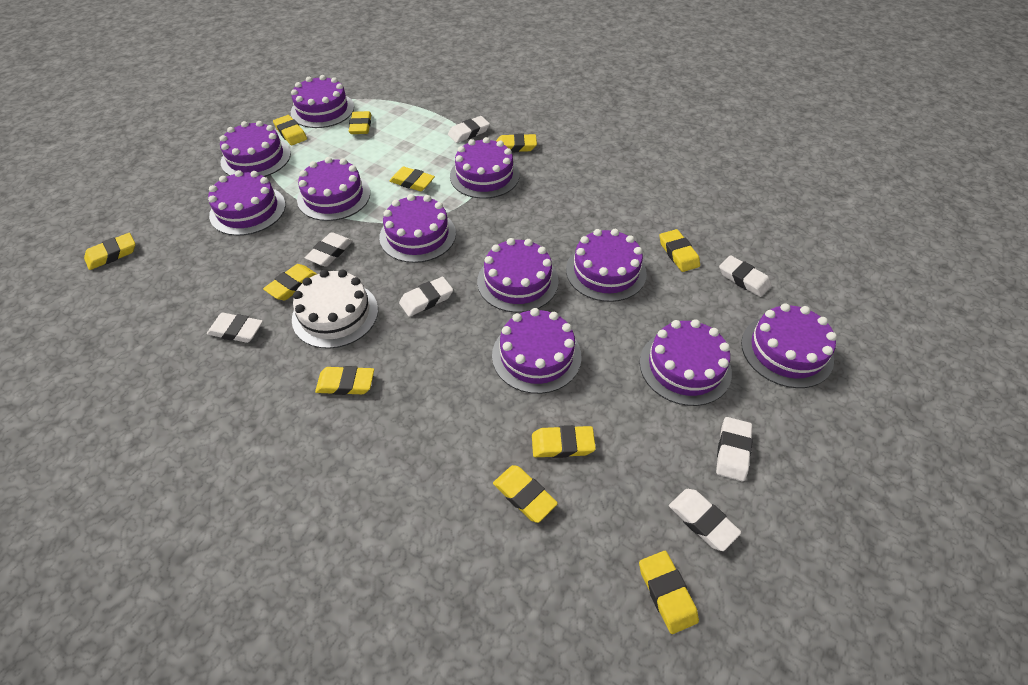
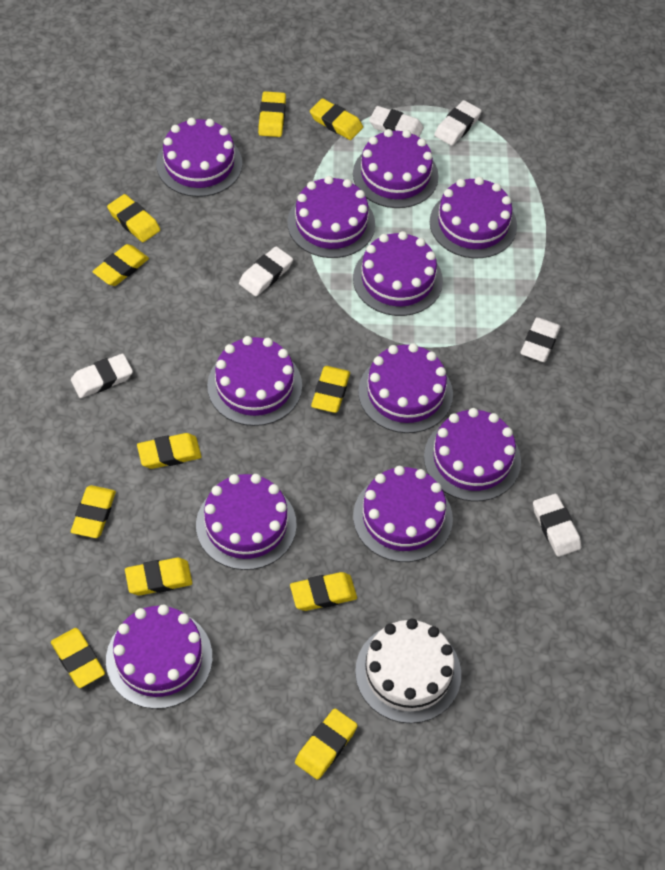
white eraser: 7 -> 6

